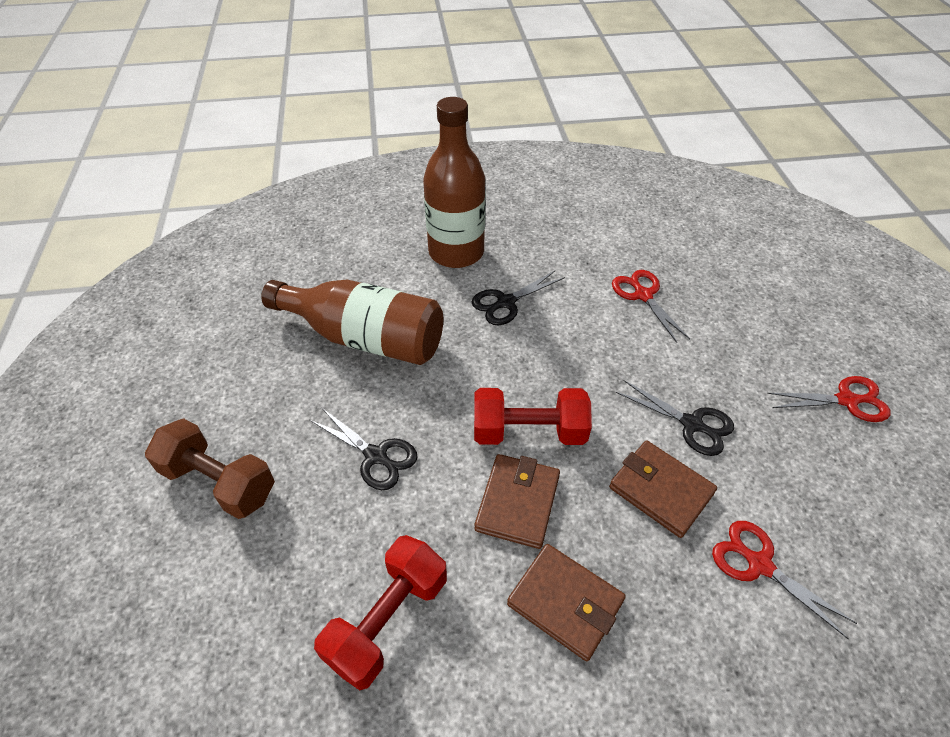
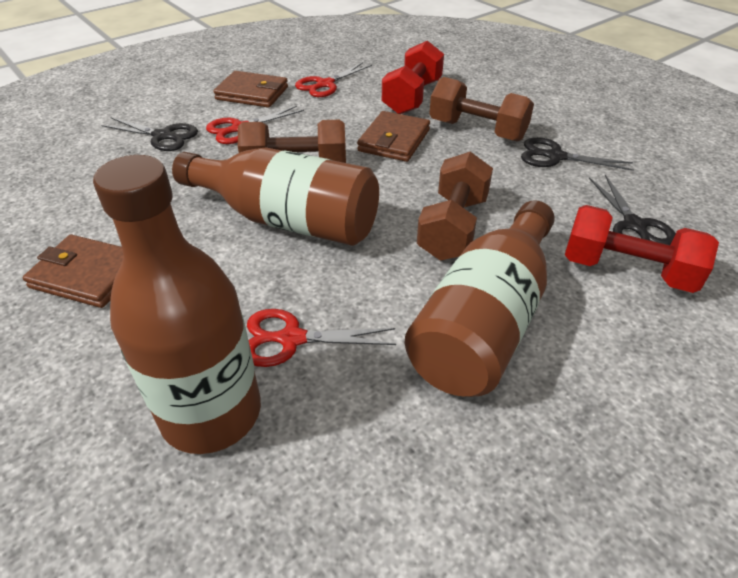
brown bottle: 2 -> 3
brown dumbbell: 1 -> 3

